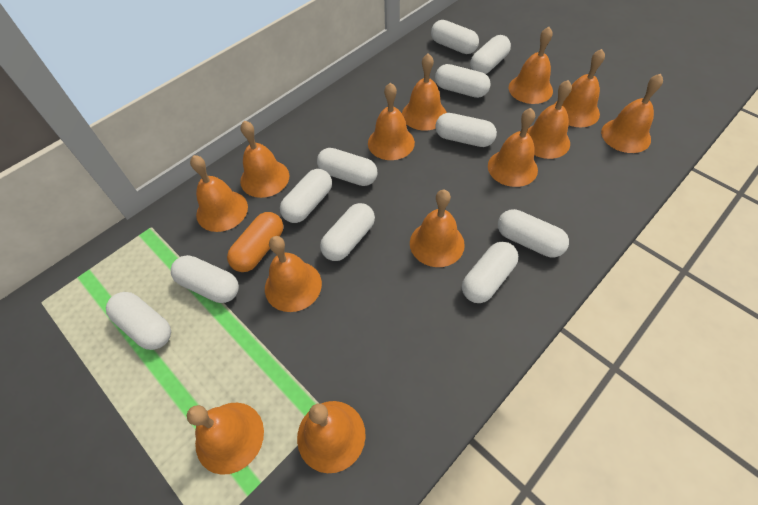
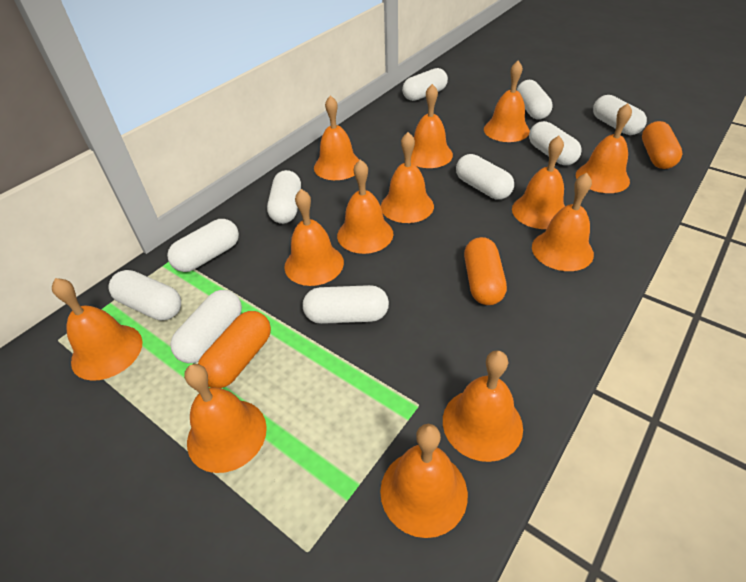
orange capsule: 1 -> 3
white capsule: 11 -> 10

